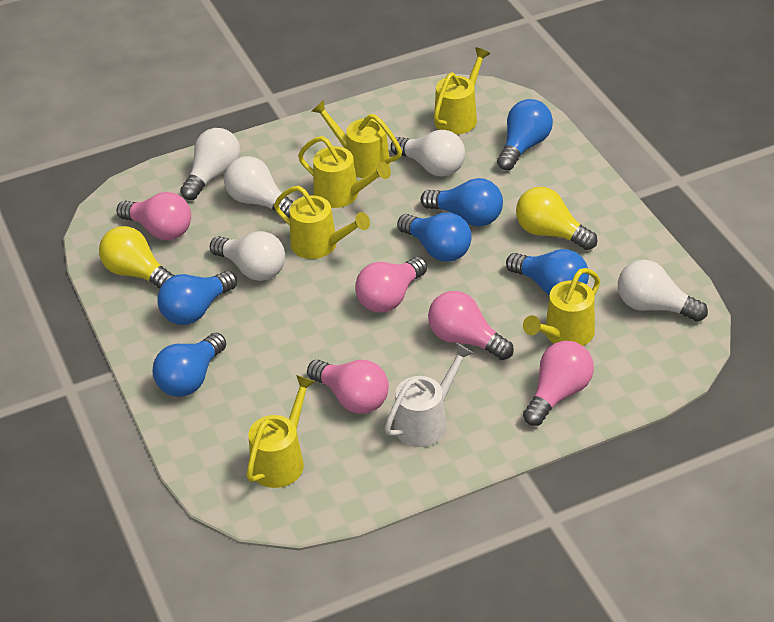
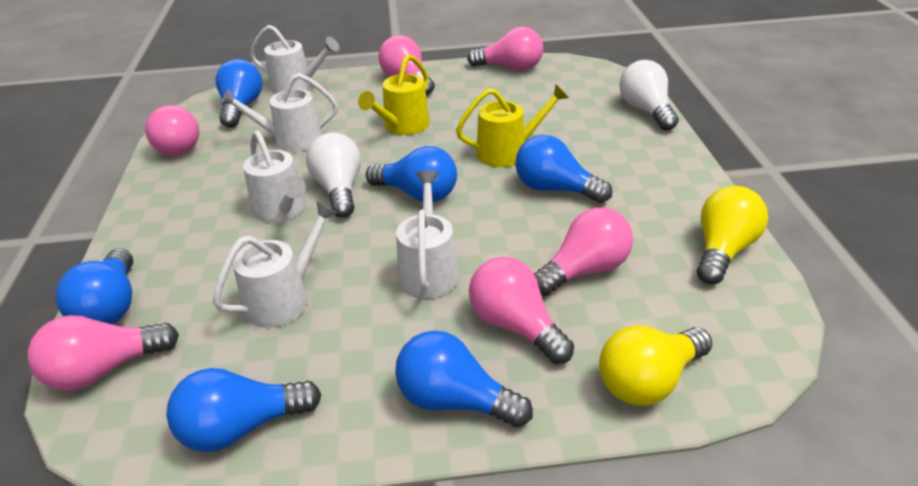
pink light bulb: 5 -> 6
white light bulb: 5 -> 2
white watering can: 1 -> 5
yellow watering can: 6 -> 2

